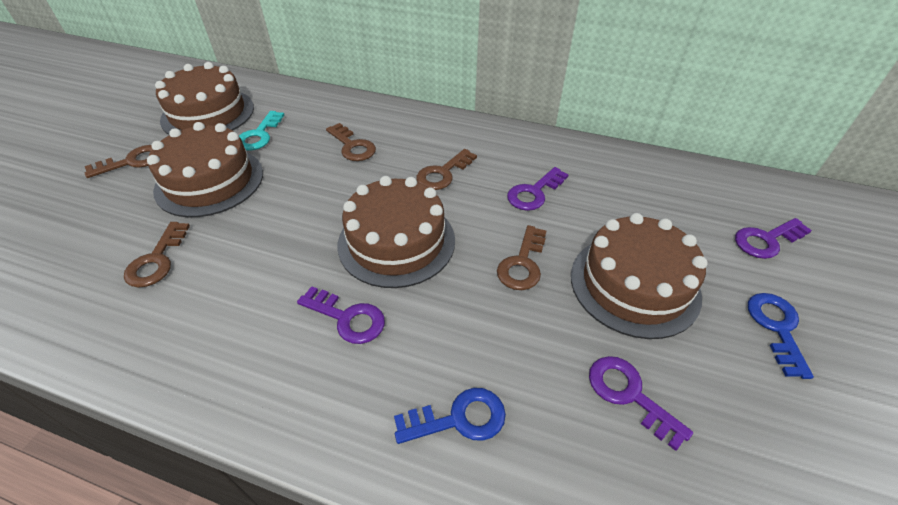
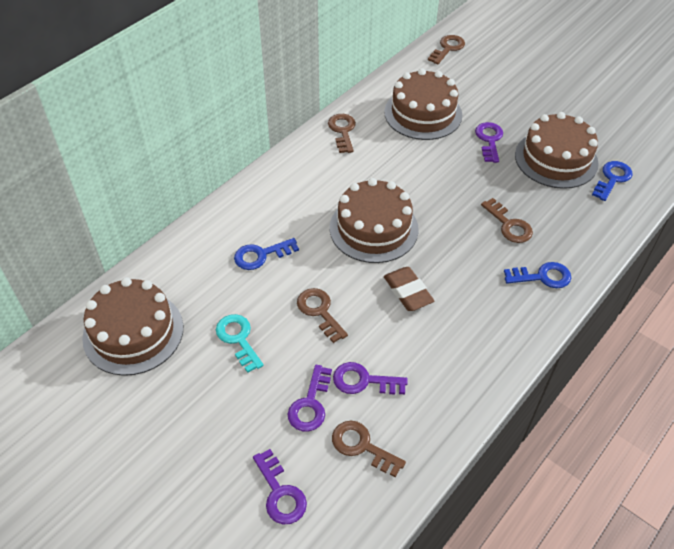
blue key: 2 -> 3
brown eraser: 0 -> 1

